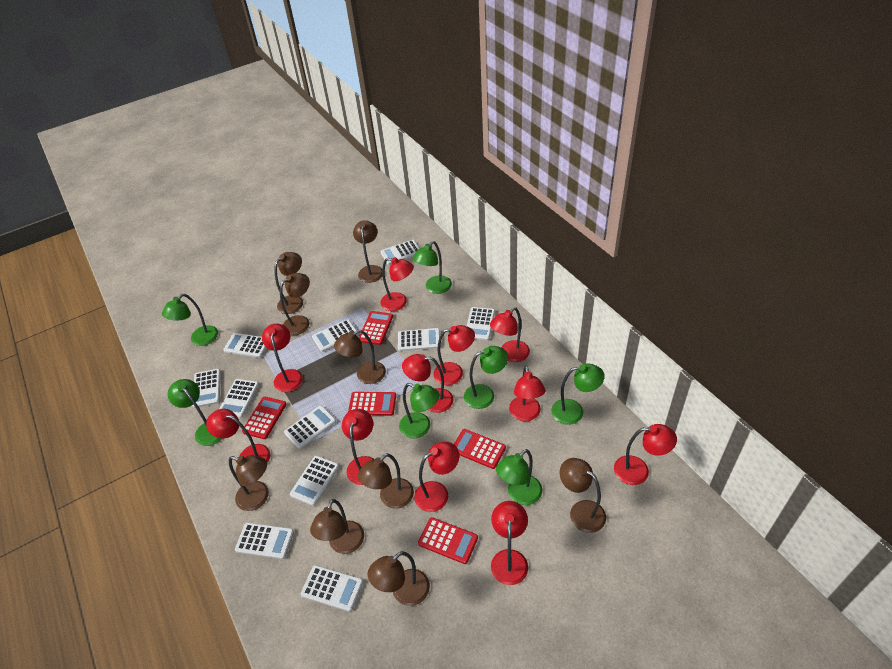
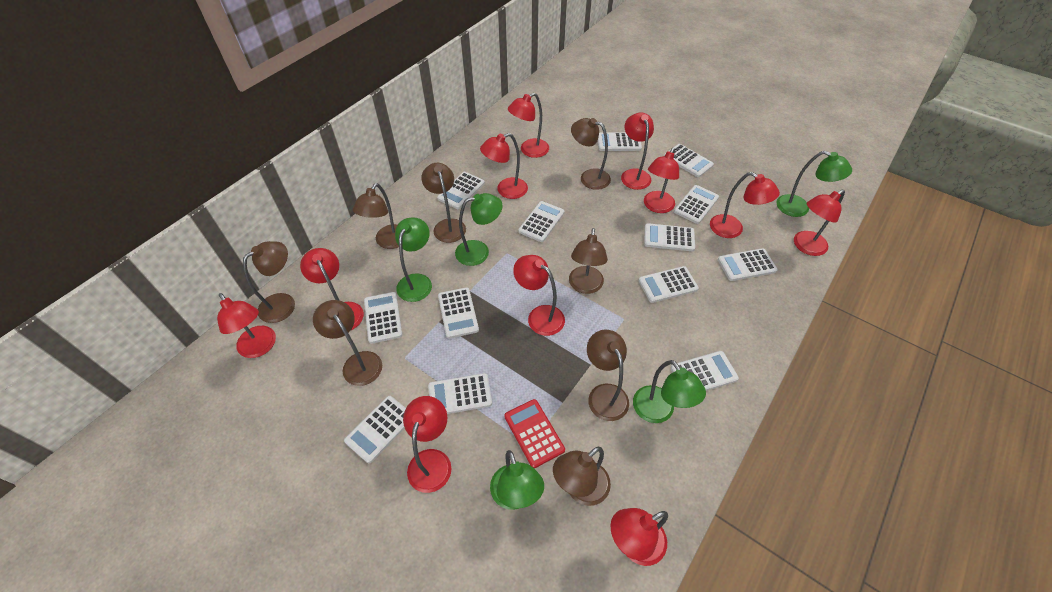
brown lamp: 9 -> 8
green lamp: 7 -> 5
red calculator: 5 -> 1
white calculator: 11 -> 13

